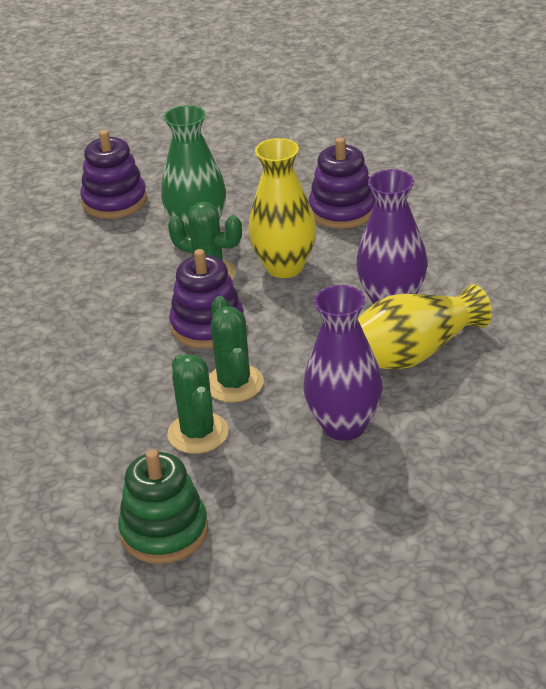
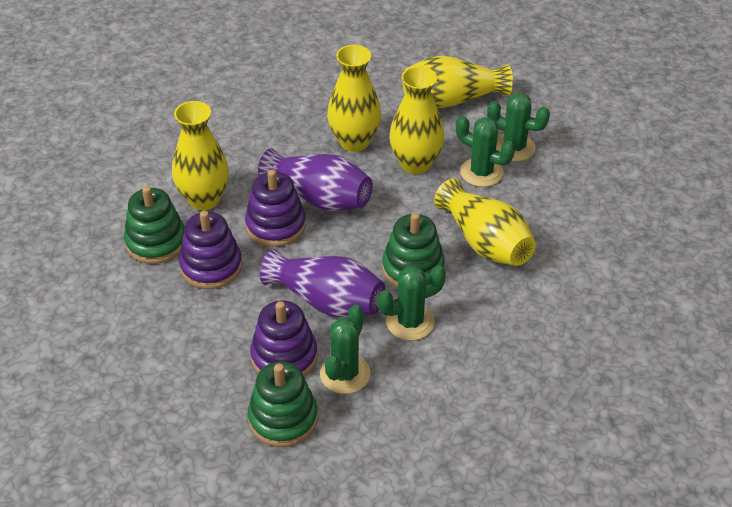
green cactus: 3 -> 4
green stacking toy: 1 -> 3
green vase: 1 -> 0
yellow vase: 2 -> 5

